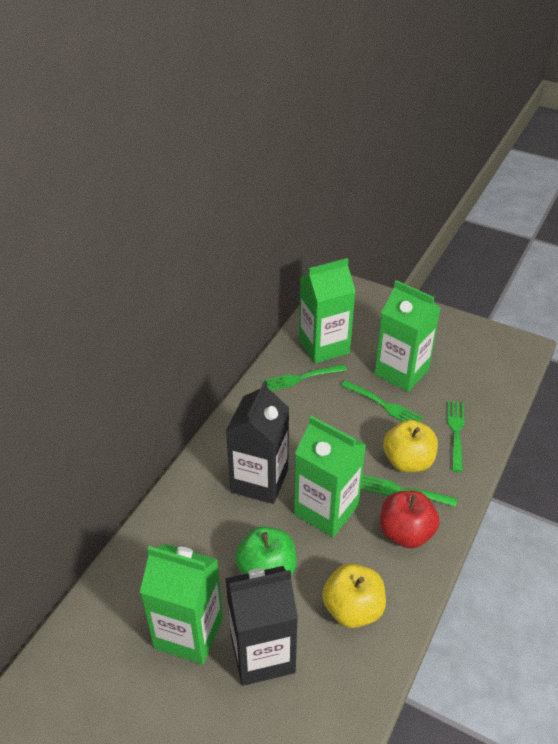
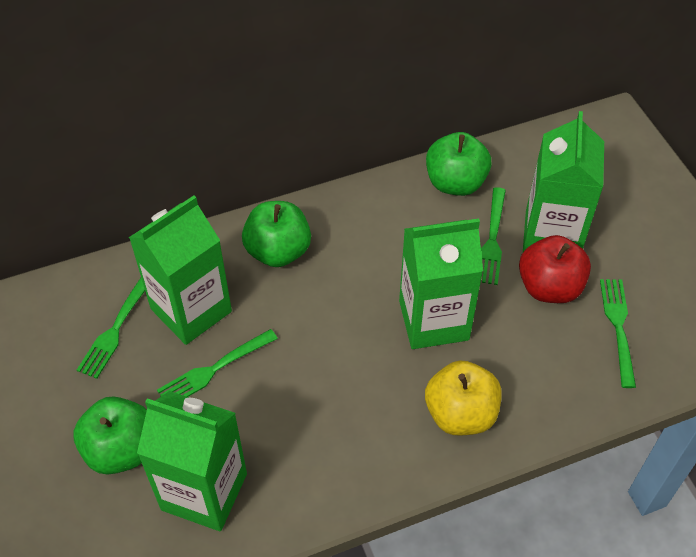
black carton: 2 -> 0
green apple: 1 -> 3
yellow apple: 2 -> 1

